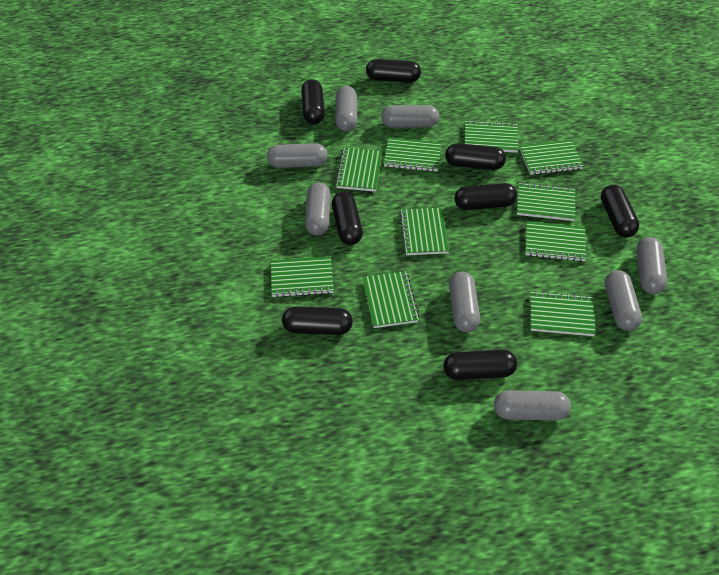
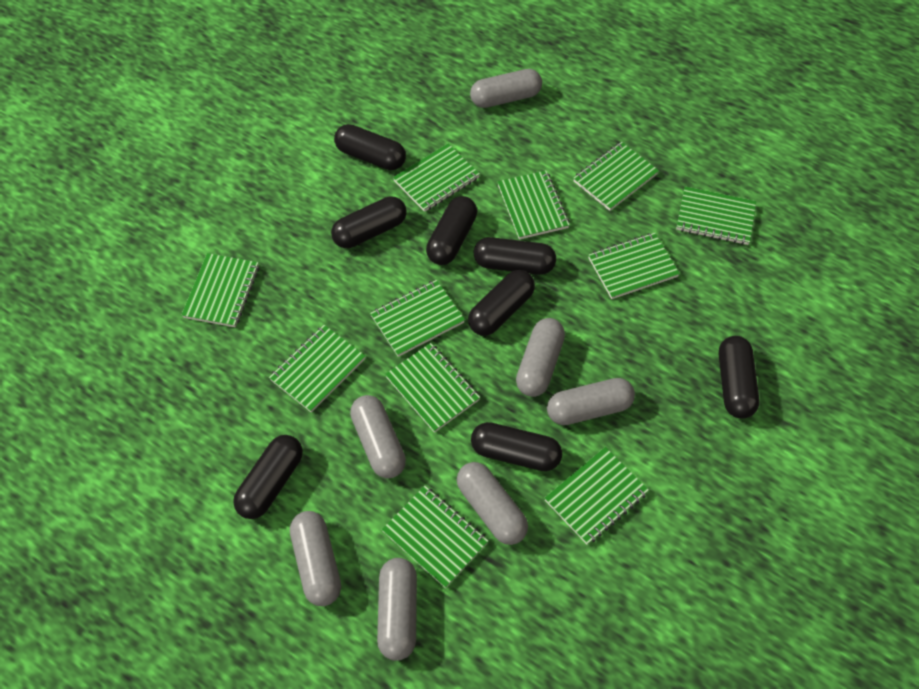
green notebook: 10 -> 11
grey capsule: 8 -> 7

